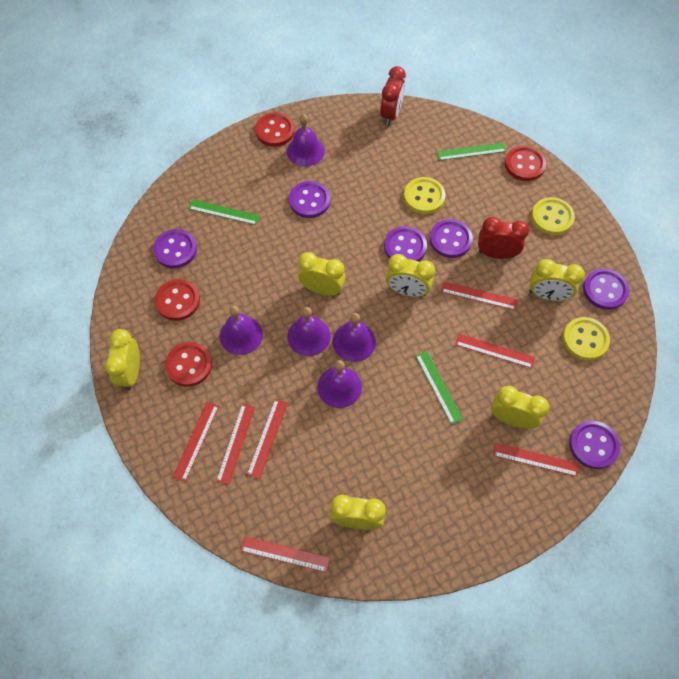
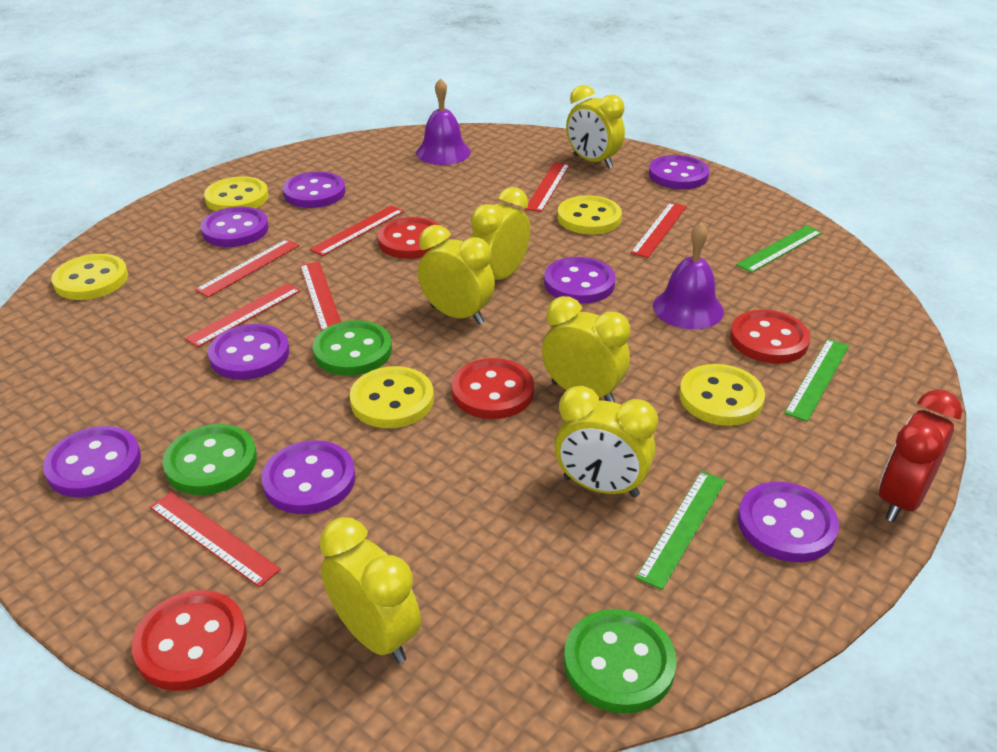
green button: 0 -> 3
purple bell: 5 -> 2
purple button: 6 -> 8
red clock: 2 -> 1
yellow button: 3 -> 5

